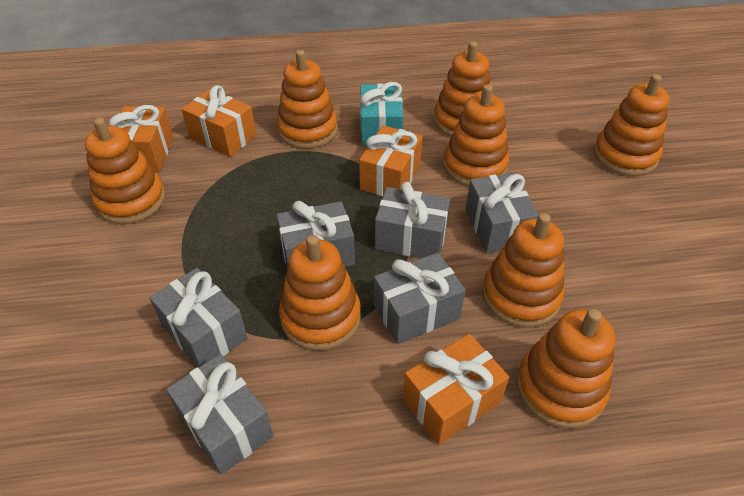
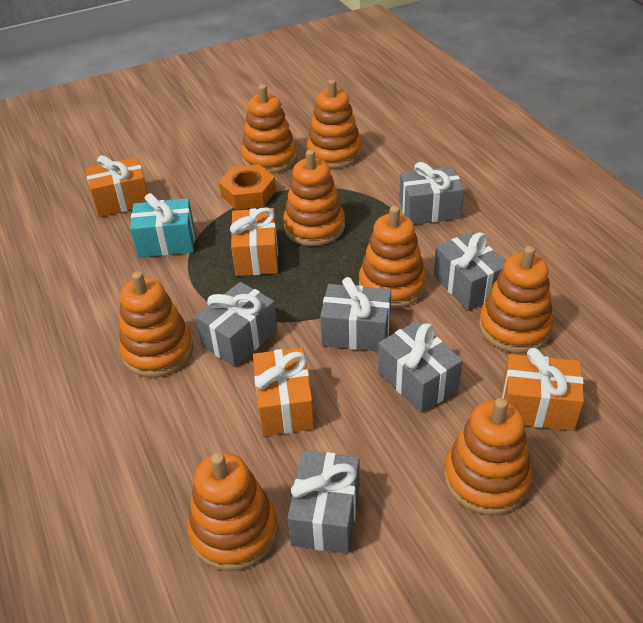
orange nut: 0 -> 1

